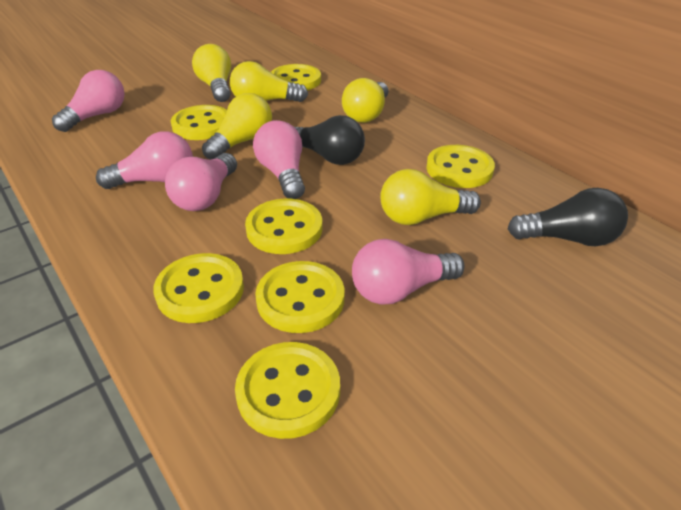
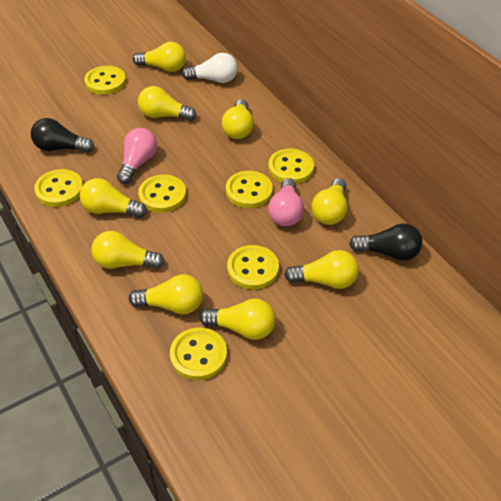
pink light bulb: 5 -> 2
white light bulb: 0 -> 1
yellow light bulb: 5 -> 9

